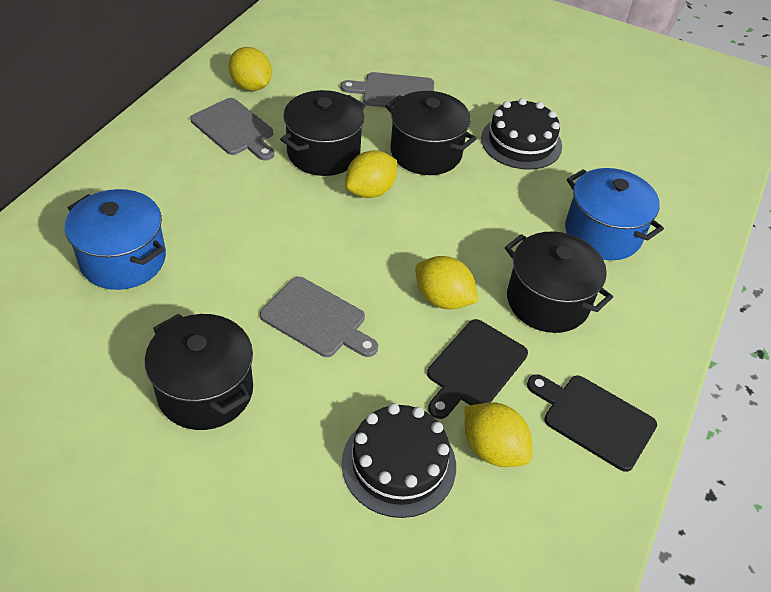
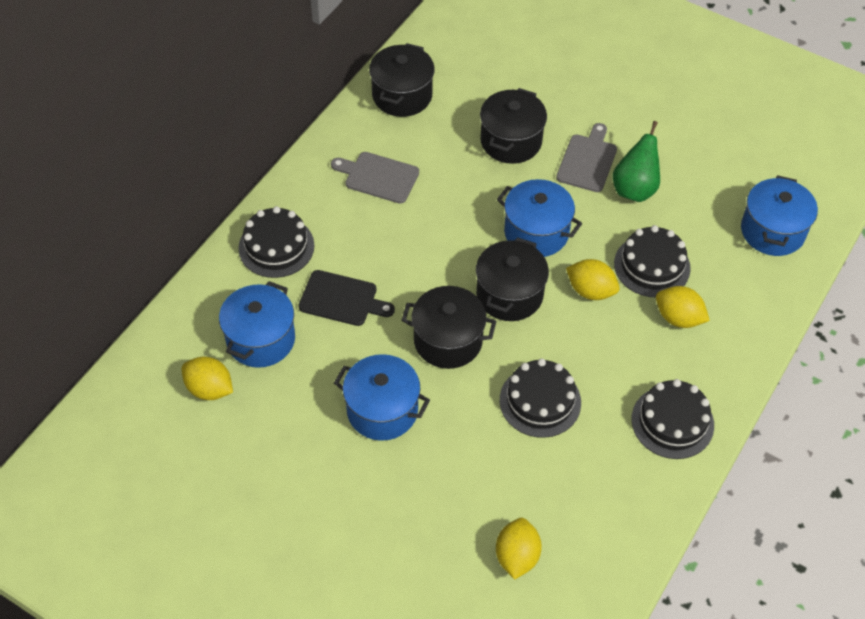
black cake: 2 -> 4
black cutting board: 2 -> 1
blue pot: 2 -> 4
green pear: 0 -> 1
grey cutting board: 3 -> 2

